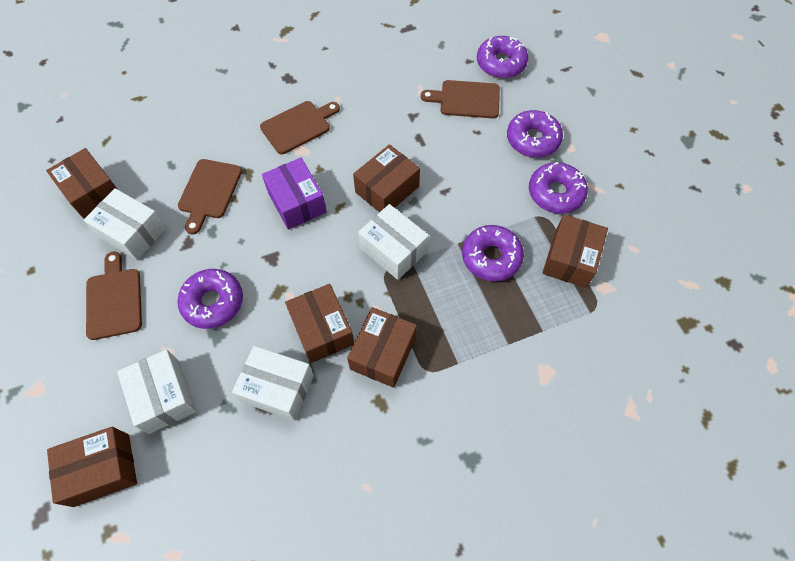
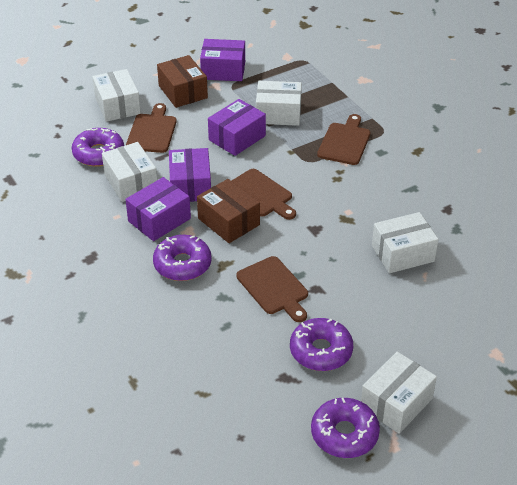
brown box: 6 -> 2
purple box: 1 -> 4
purple donut: 5 -> 4
white box: 4 -> 5

